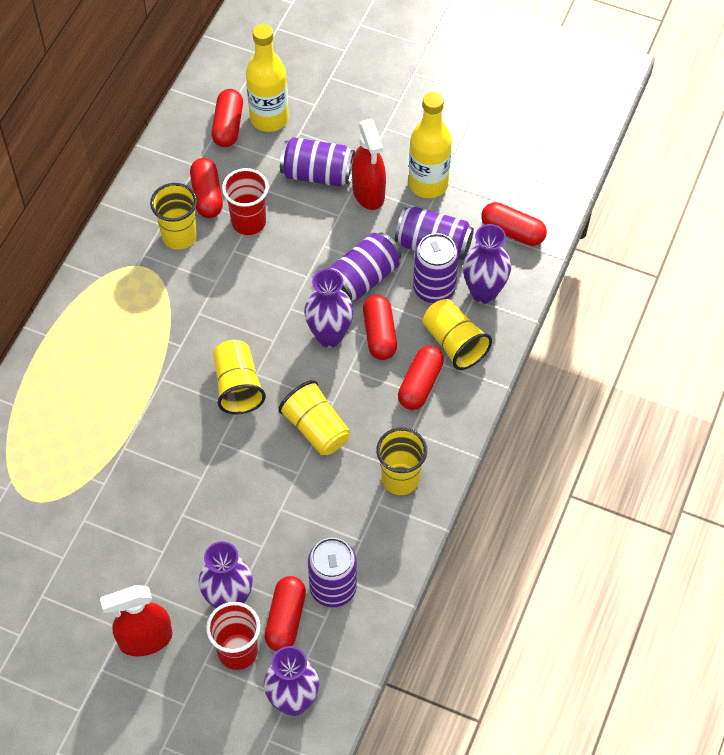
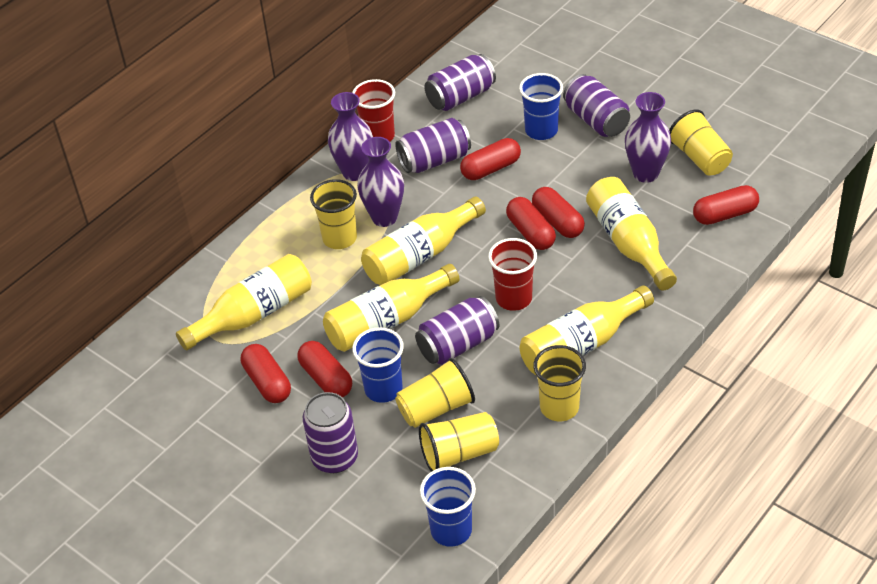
blue cup: 0 -> 3
purple vase: 4 -> 3
red spray bottle: 2 -> 0
yellow bottle: 2 -> 5

